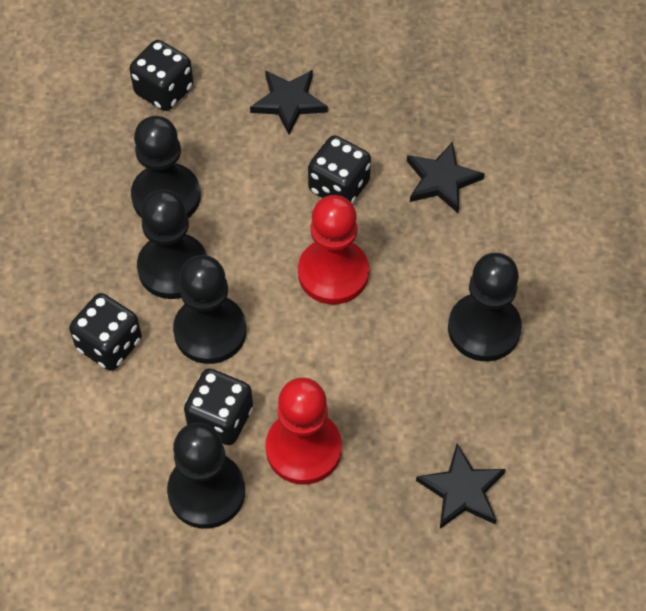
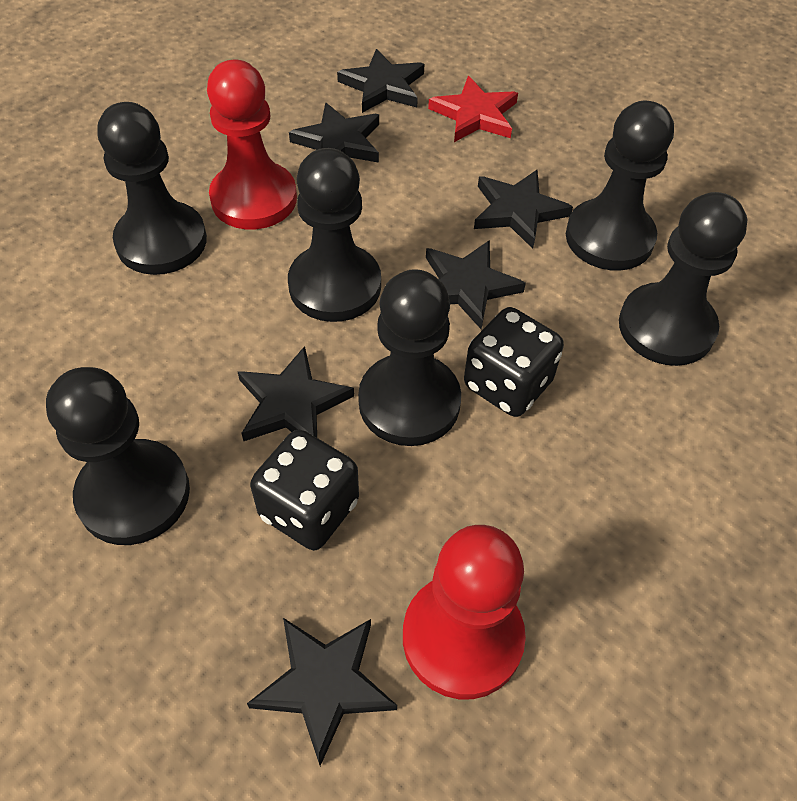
black dice: 4 -> 2
black pawn: 5 -> 6
black star: 3 -> 6
red star: 0 -> 1

